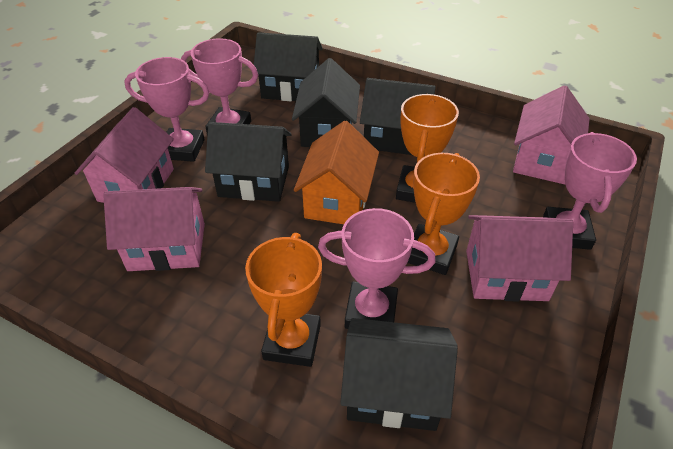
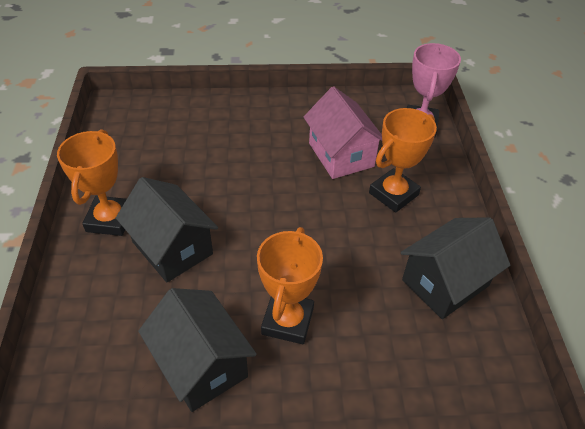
black house: 5 -> 3
orange house: 1 -> 0
pink house: 4 -> 1
pink trophy: 4 -> 1

